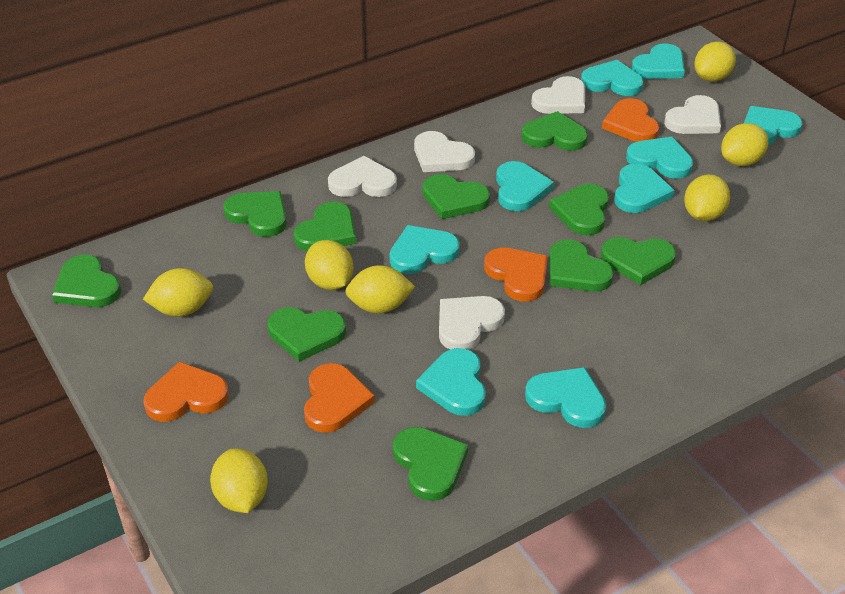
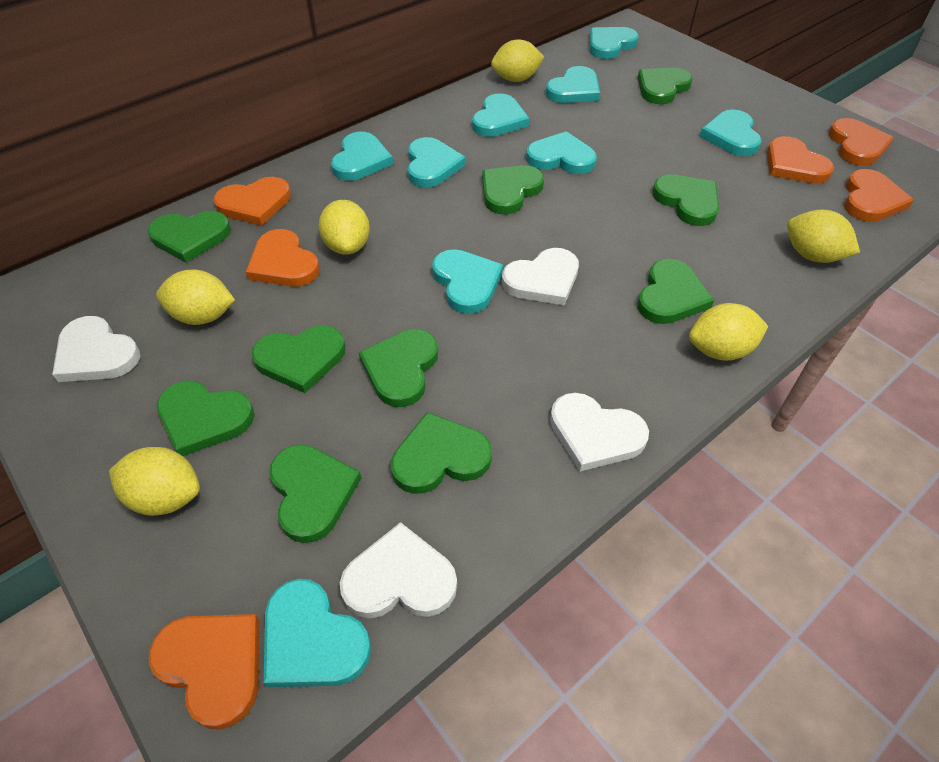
orange heart: 4 -> 6
white heart: 5 -> 4
yellow lemon: 7 -> 6

